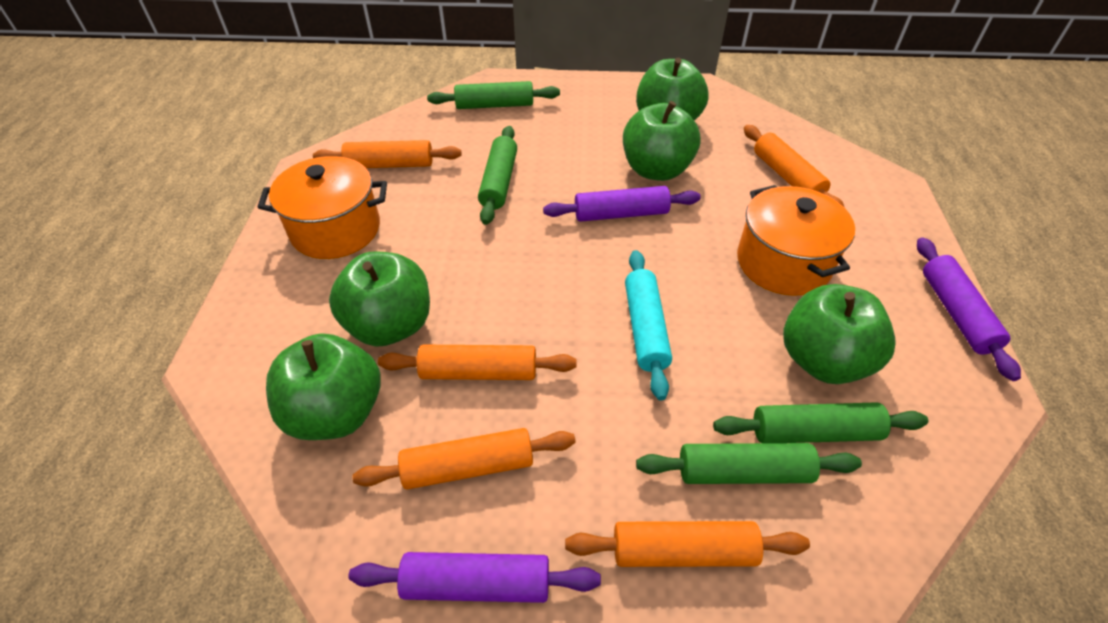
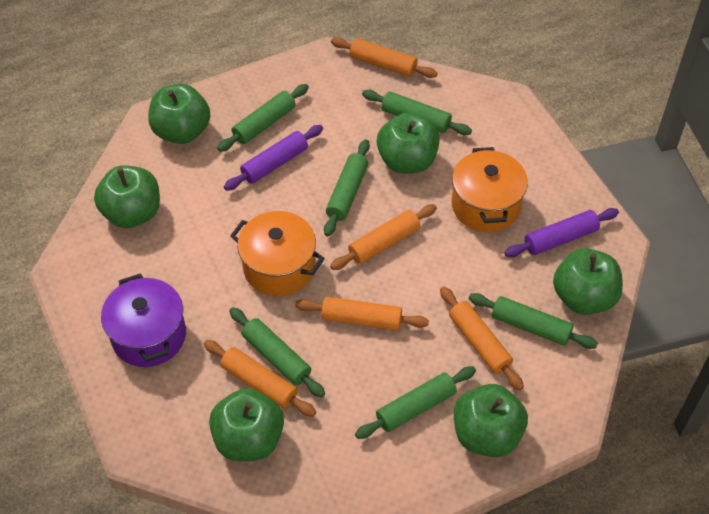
green apple: 5 -> 6
green rolling pin: 4 -> 6
purple pot: 0 -> 1
purple rolling pin: 3 -> 2
turquoise rolling pin: 1 -> 0

